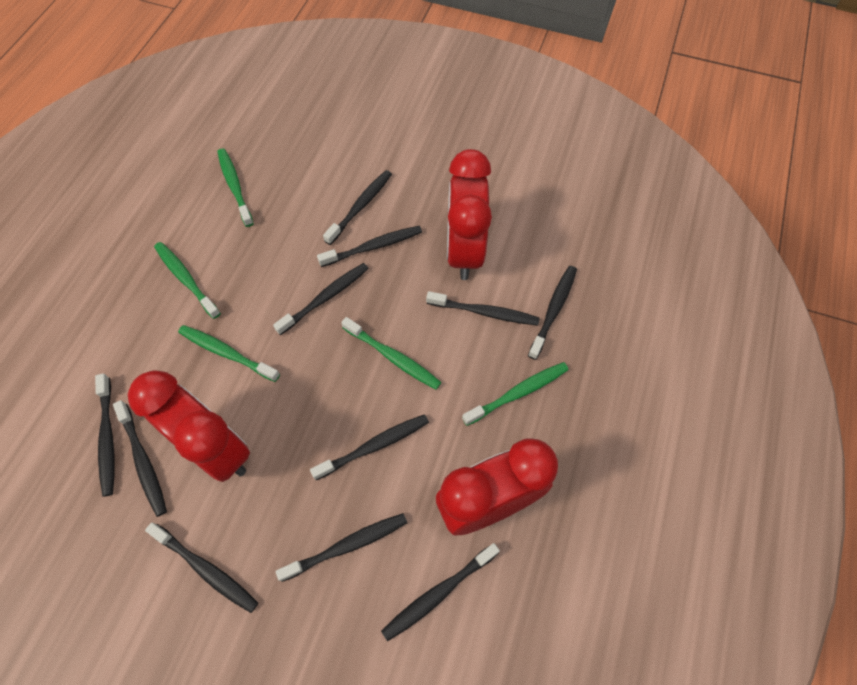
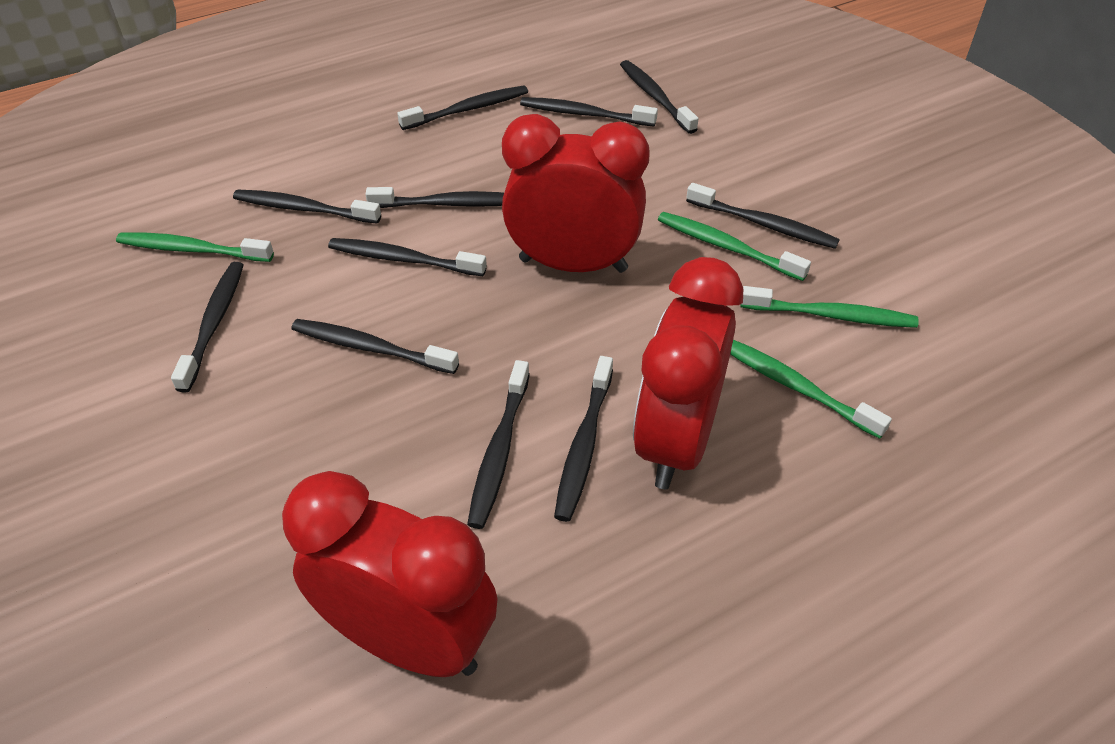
green toothbrush: 5 -> 4

